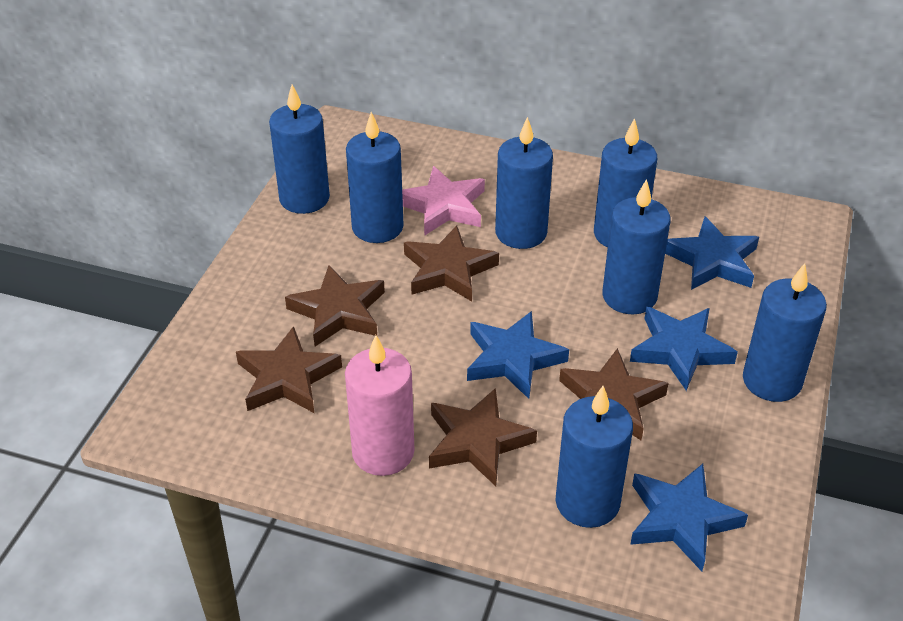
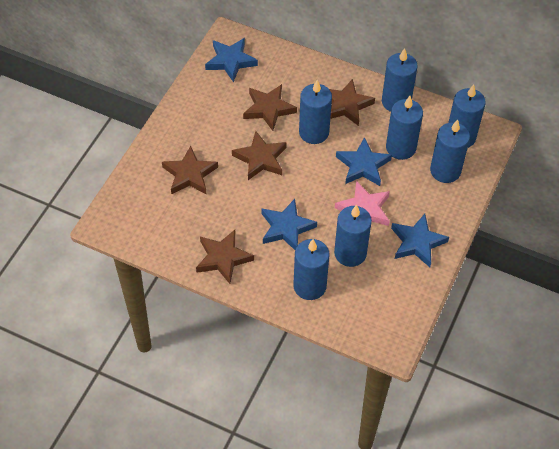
pink candle: 1 -> 0

